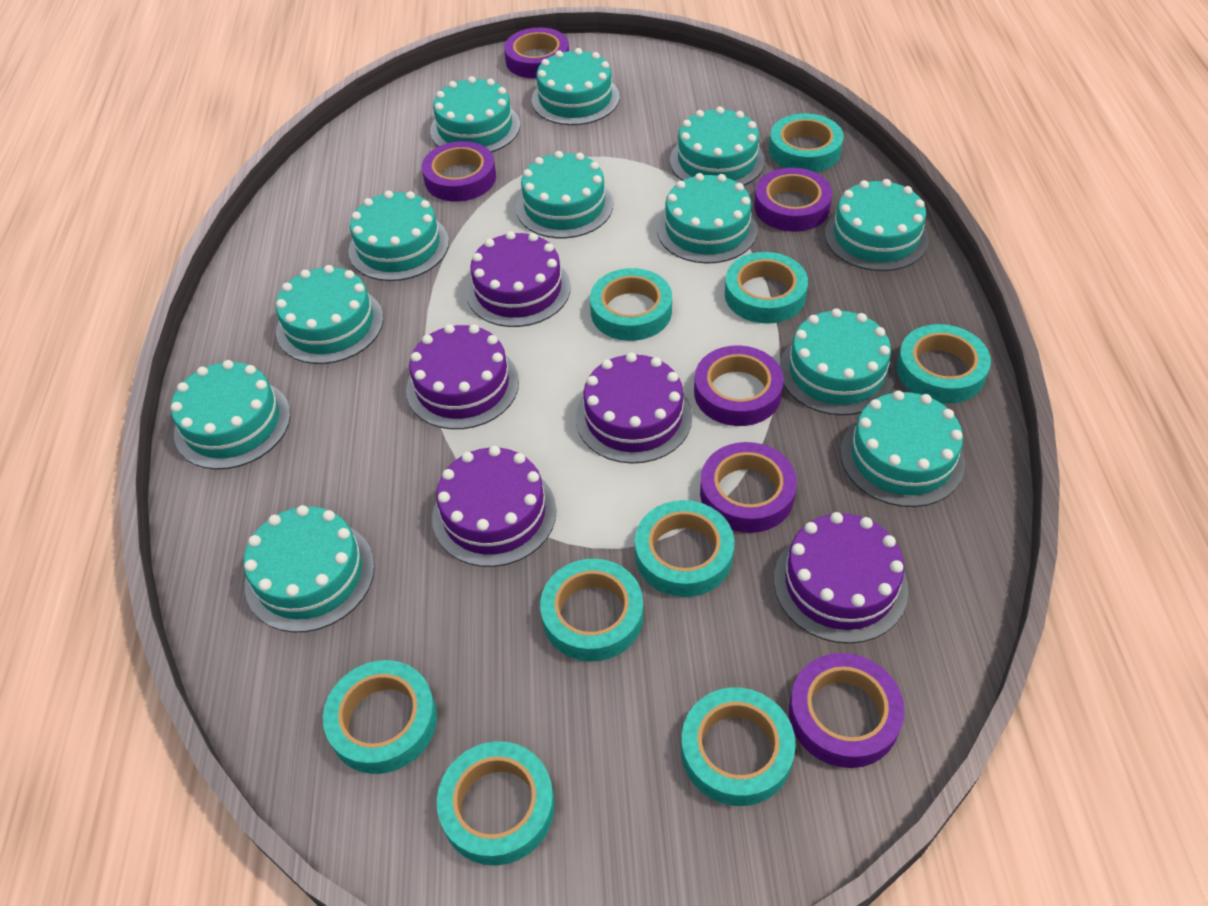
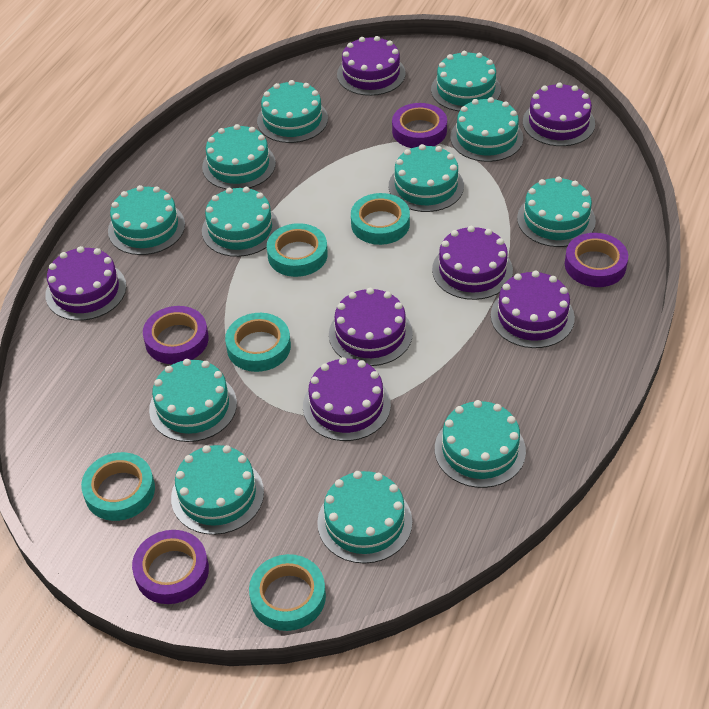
purple cake: 5 -> 7
purple tape: 6 -> 4
turquoise tape: 9 -> 5

